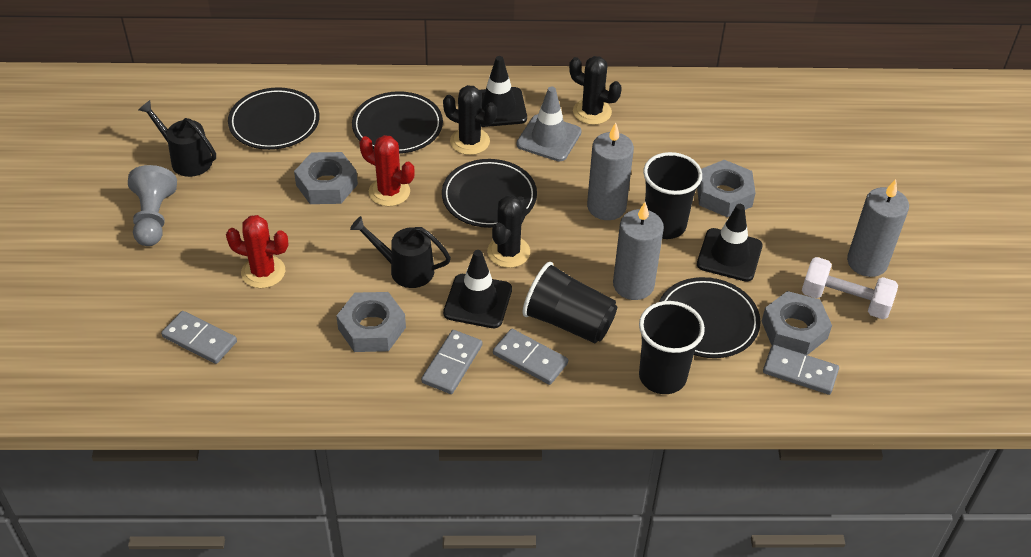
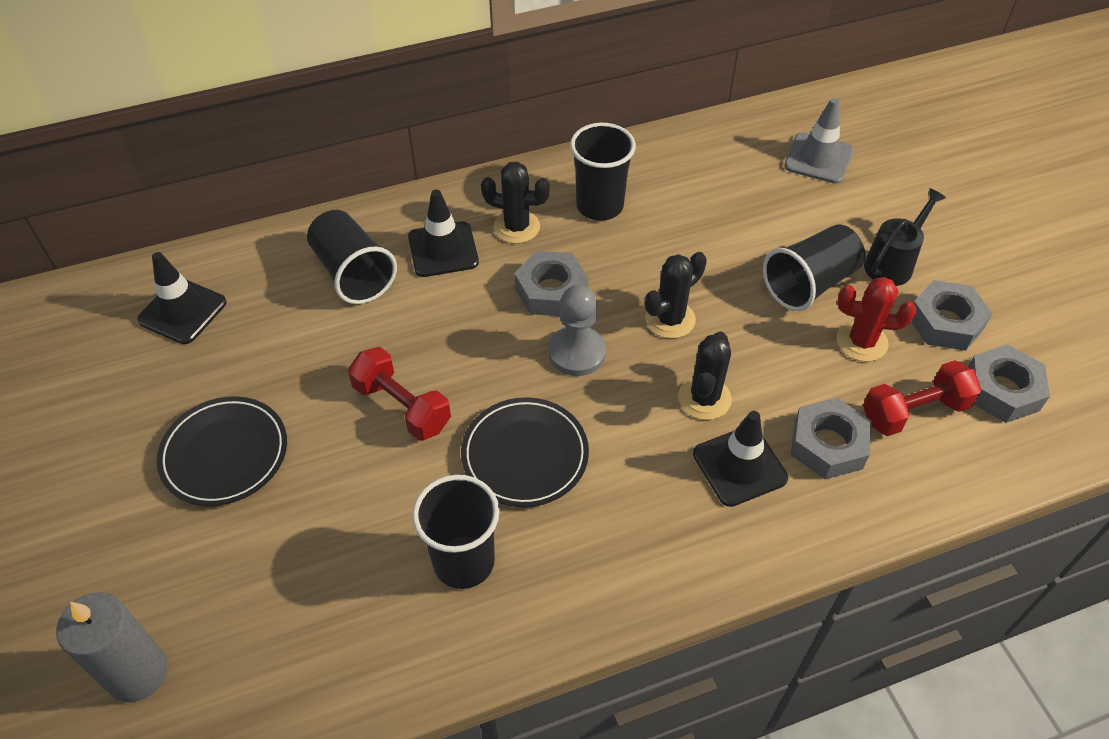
black cup: 3 -> 4
black plate: 4 -> 2
black watering can: 2 -> 1
grey candle: 3 -> 1
grey domino: 4 -> 0
red cactus: 2 -> 1
red dumbbell: 0 -> 2
white dumbbell: 1 -> 0

